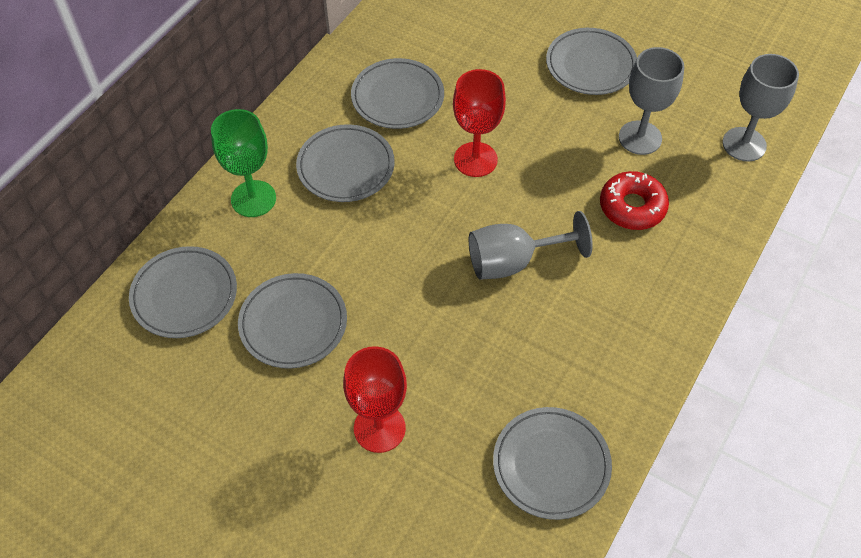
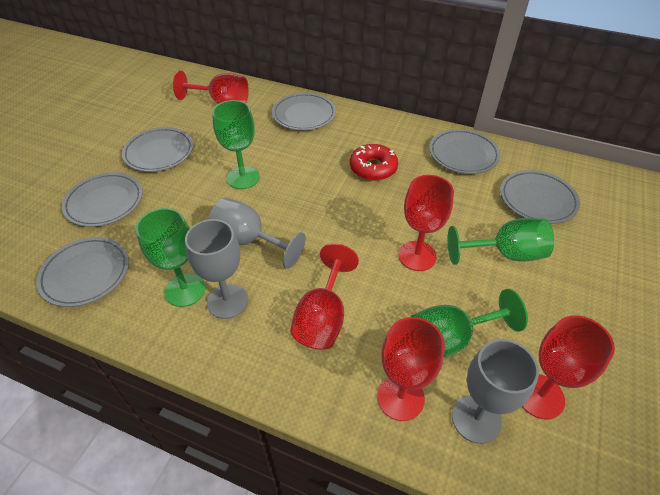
green goblet: 1 -> 4
red goblet: 2 -> 5

